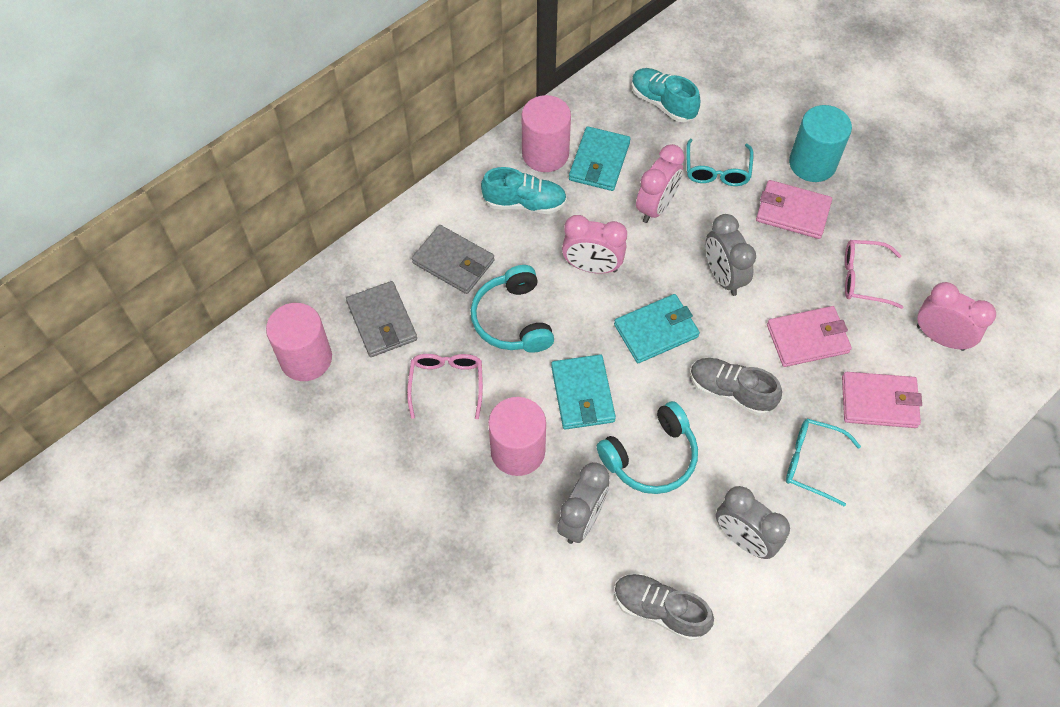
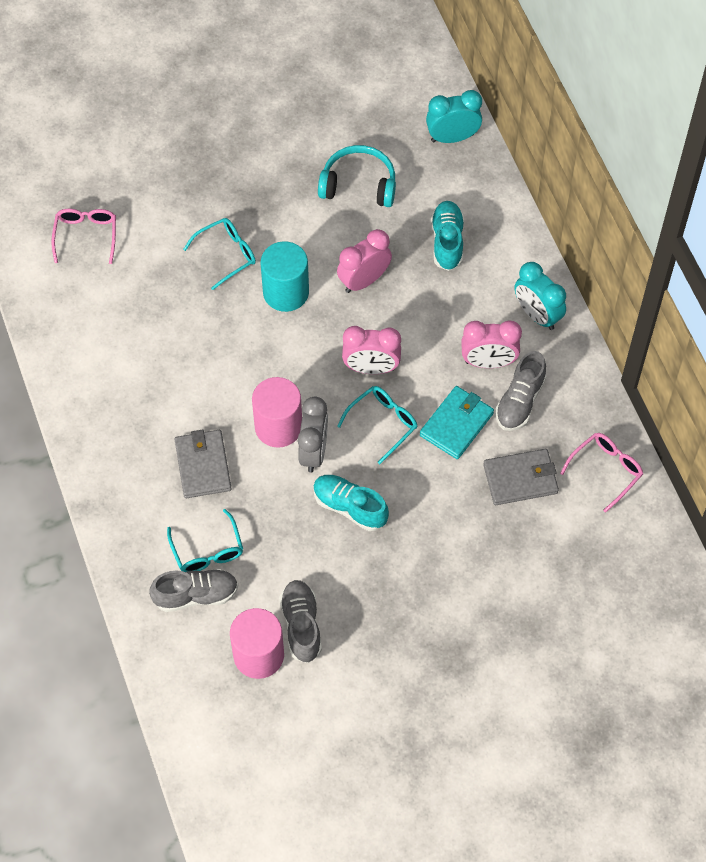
grey clock: 3 -> 1
grey shoe: 2 -> 3
pink cylinder: 3 -> 2
pink wallet: 3 -> 0
turquoise clock: 0 -> 2
turquoise glasses: 2 -> 3
turquoise headphones: 2 -> 1
turquoise wallet: 3 -> 1

